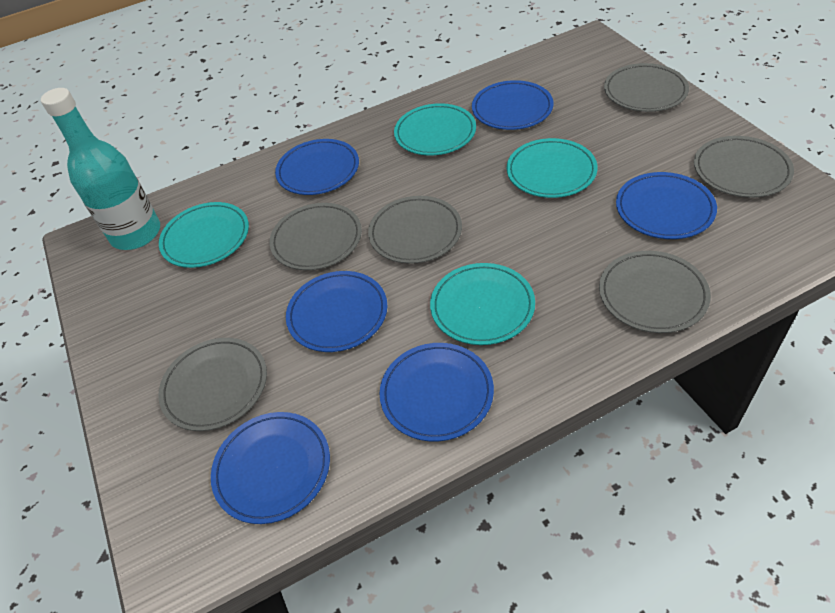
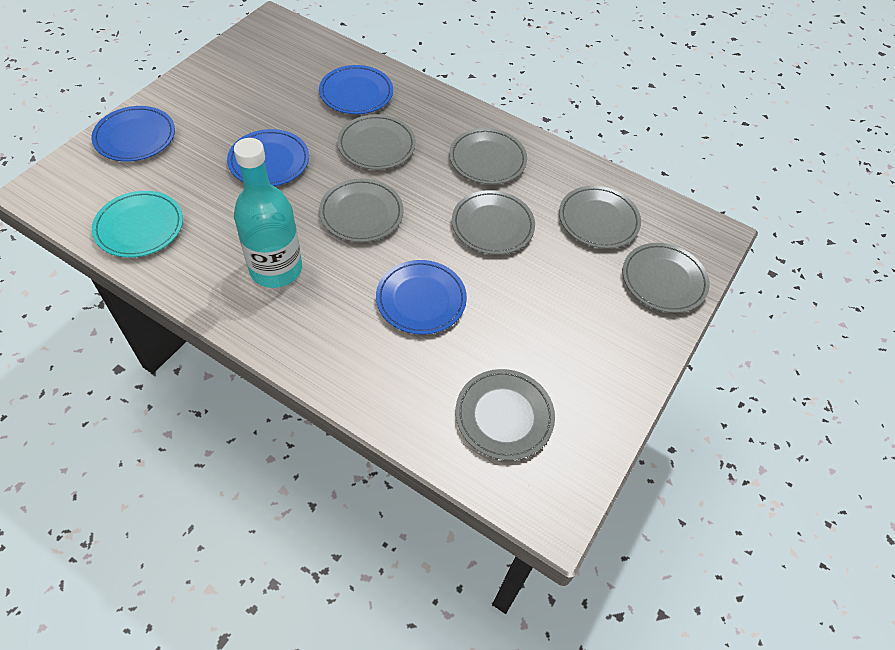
blue plate: 6 -> 4
grey plate: 6 -> 7
turquoise plate: 4 -> 1

